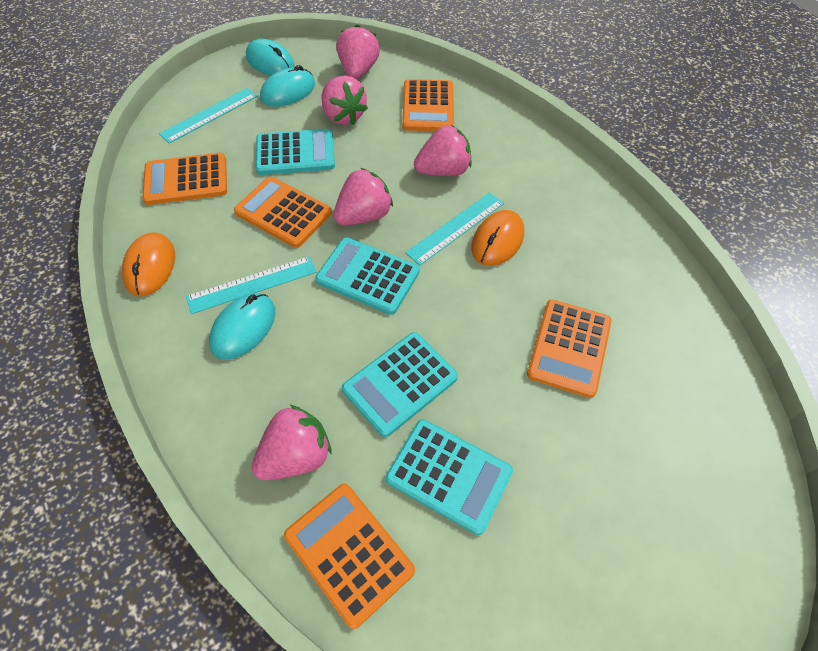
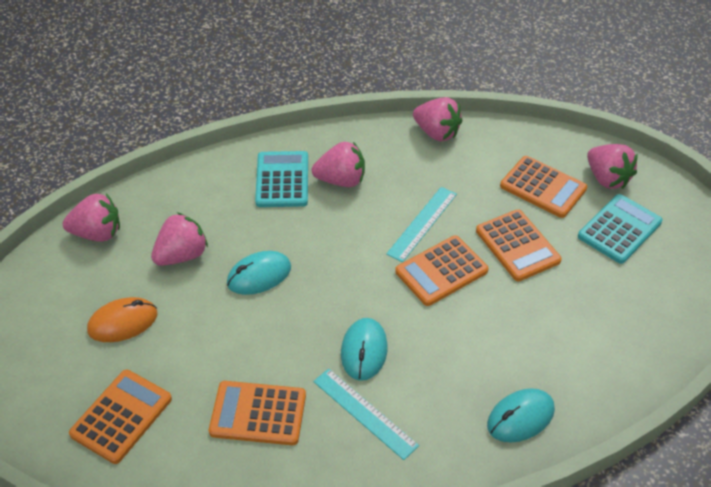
orange mouse: 2 -> 1
turquoise calculator: 4 -> 2
turquoise ruler: 3 -> 2

